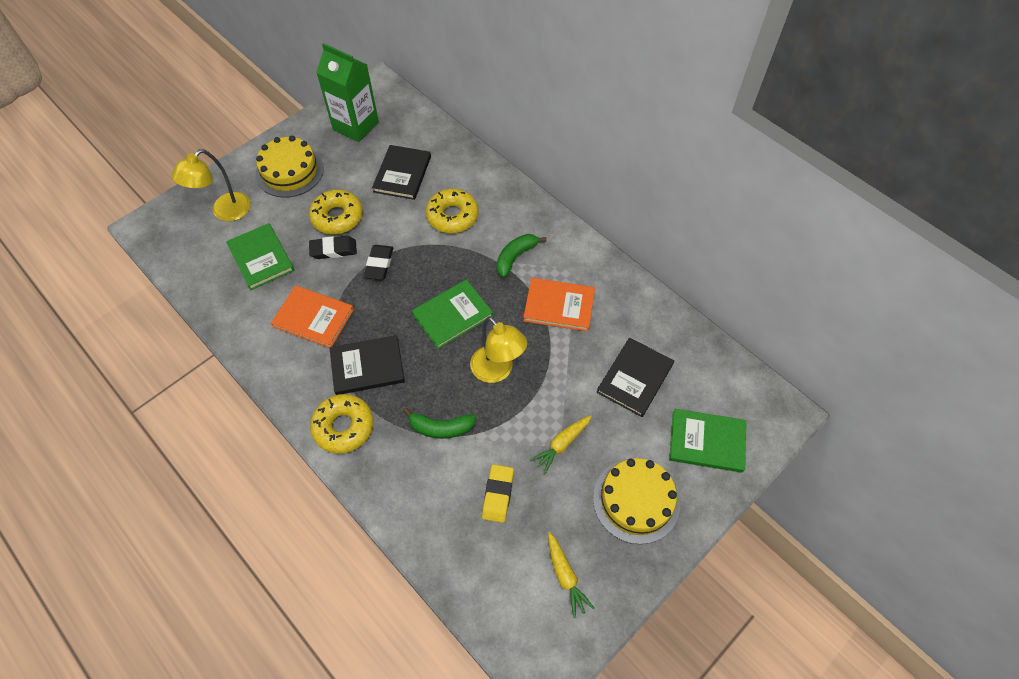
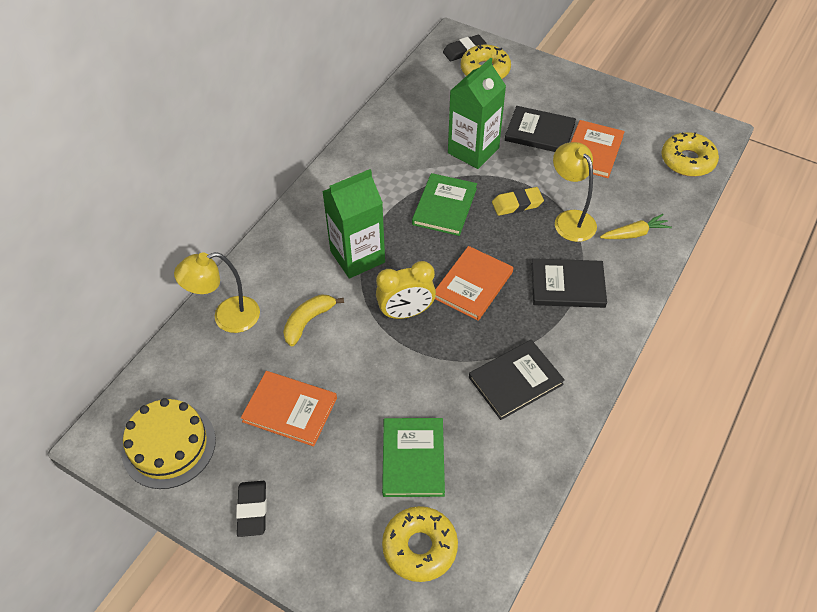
green banana: 2 -> 0
green book: 3 -> 2
green carton: 1 -> 2
orange book: 2 -> 3
yellow banana: 0 -> 1
yellow cake: 2 -> 1
yellow carrot: 2 -> 1
yellow clock: 0 -> 1

